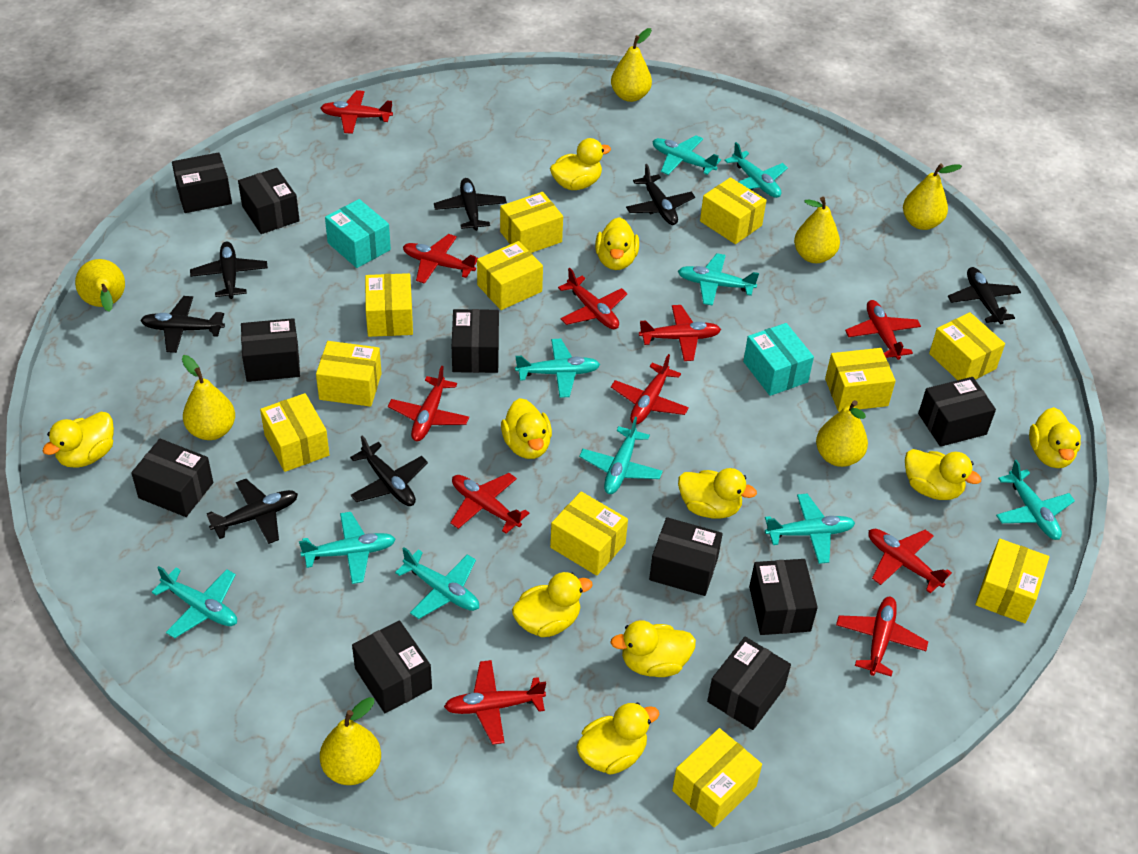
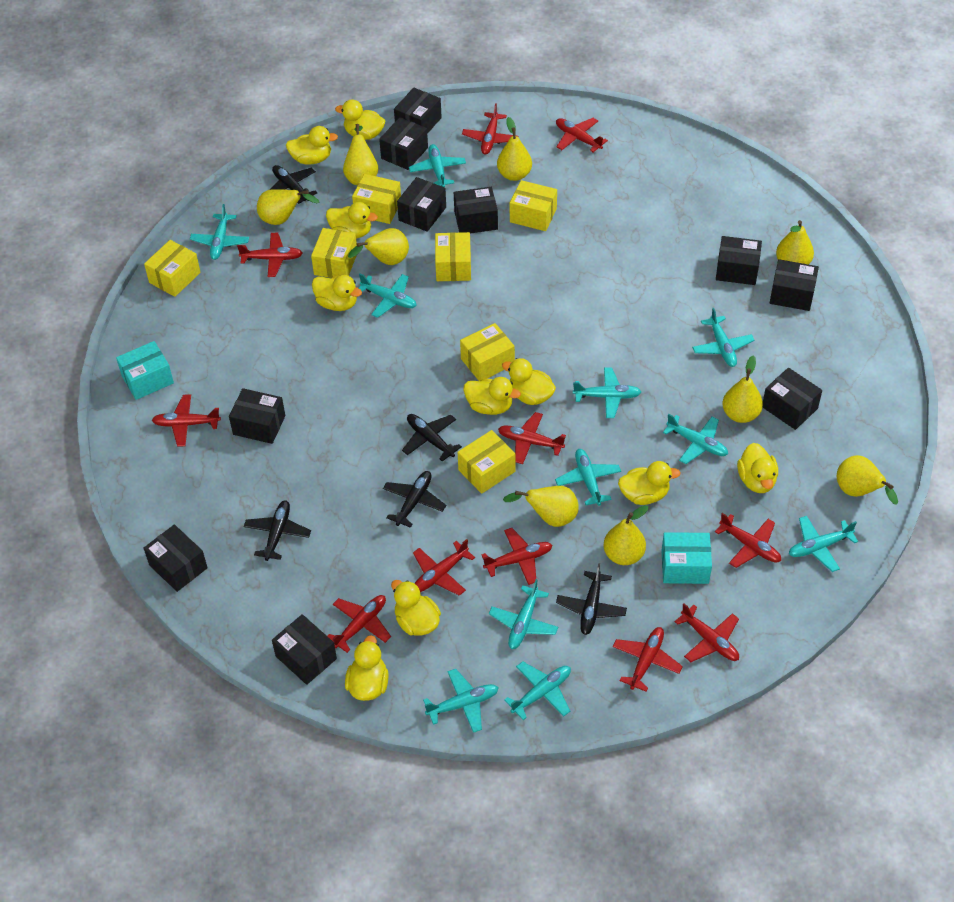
black plane: 7 -> 5
turquoise plane: 10 -> 11
yellow box: 11 -> 7
yellow pear: 7 -> 9

